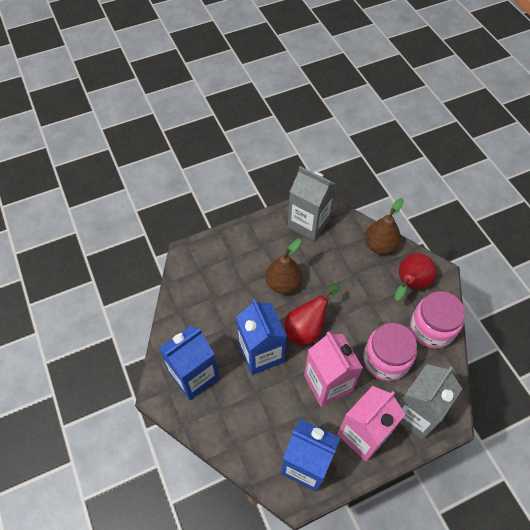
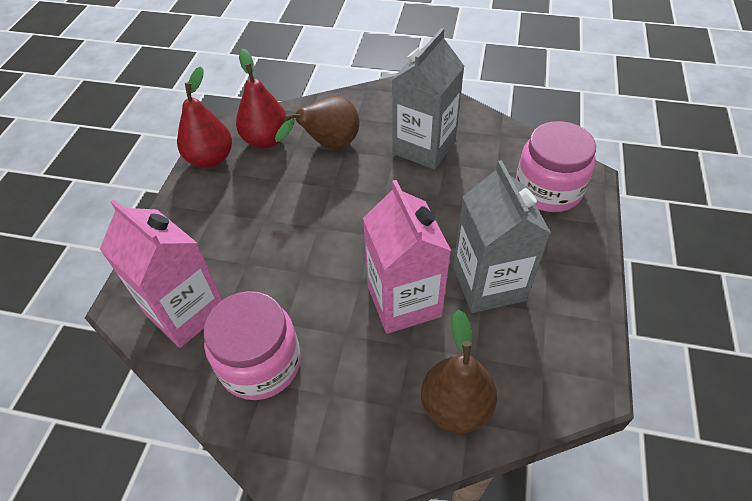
blue carton: 3 -> 0

